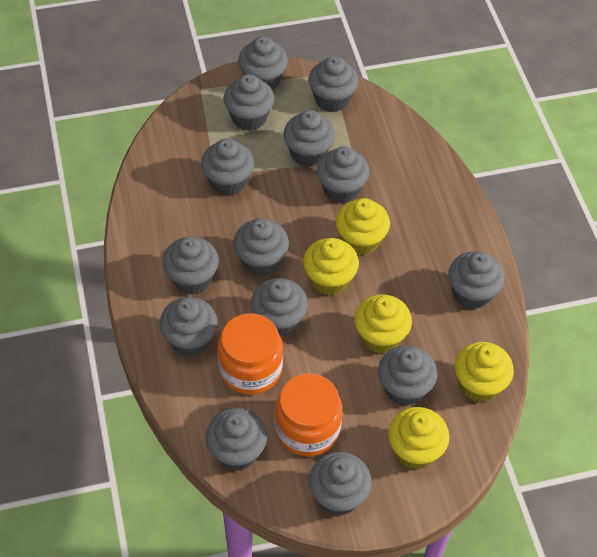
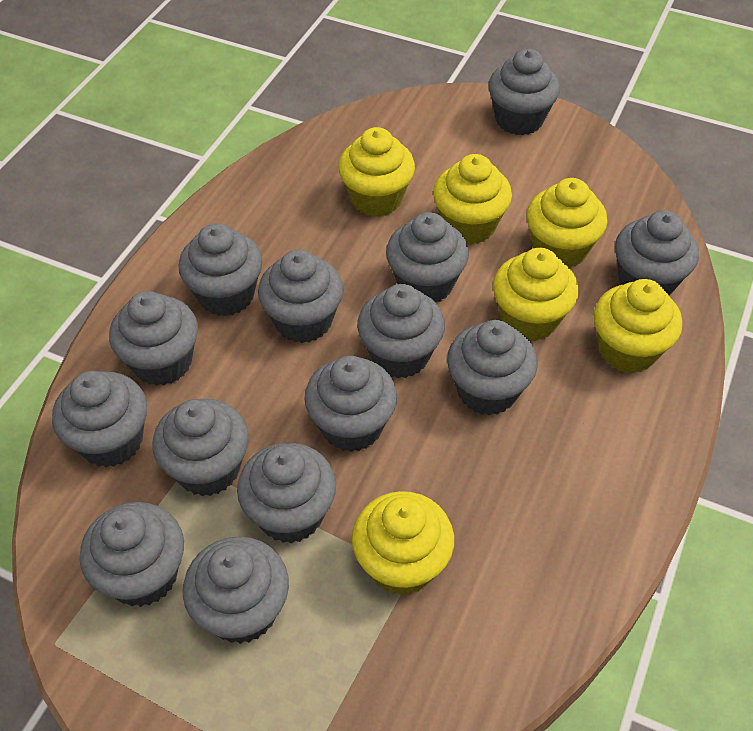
orange jar: 2 -> 0
yellow cupcake: 5 -> 6

